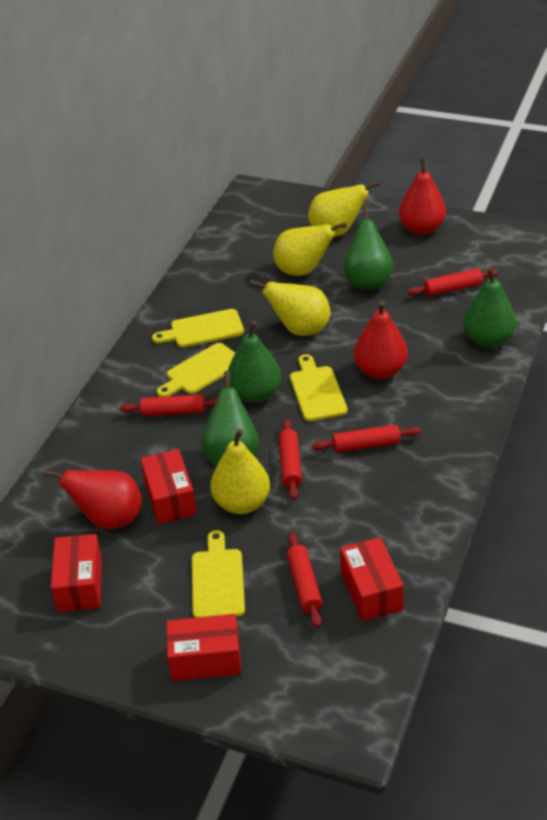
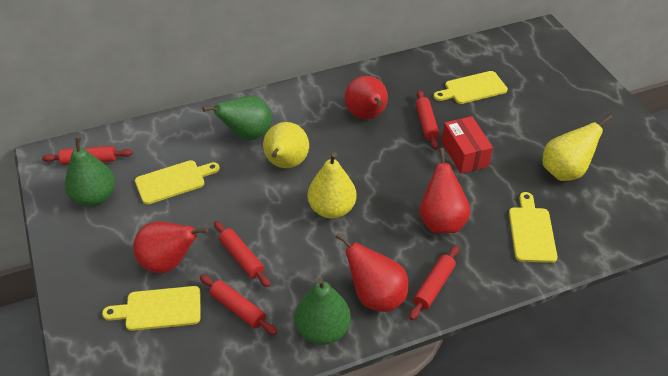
green pear: 4 -> 3
red box: 4 -> 1
red pear: 3 -> 4
yellow pear: 4 -> 3

